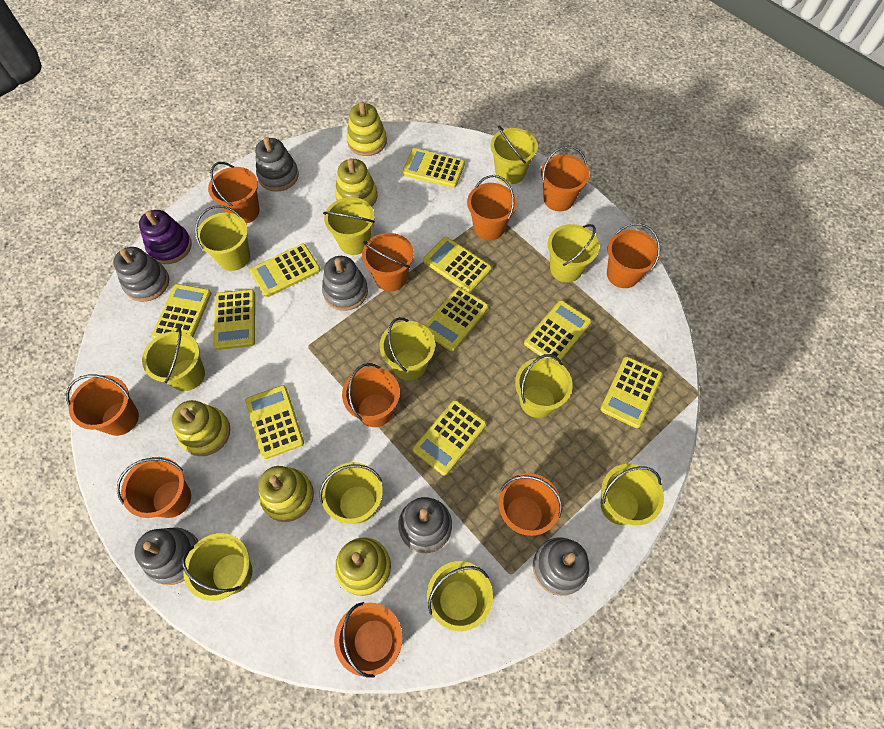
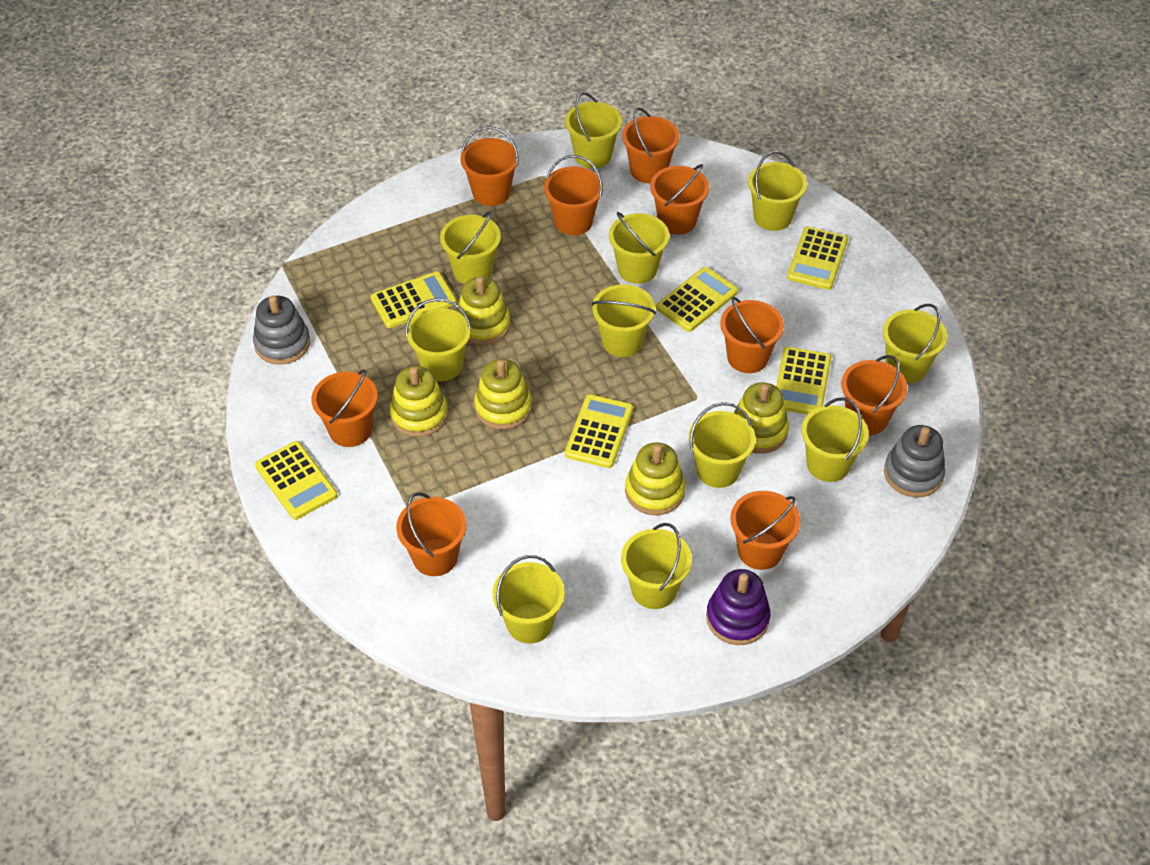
grey stacking toy: 6 -> 2
orange bucket: 10 -> 9
yellow calculator: 10 -> 6

